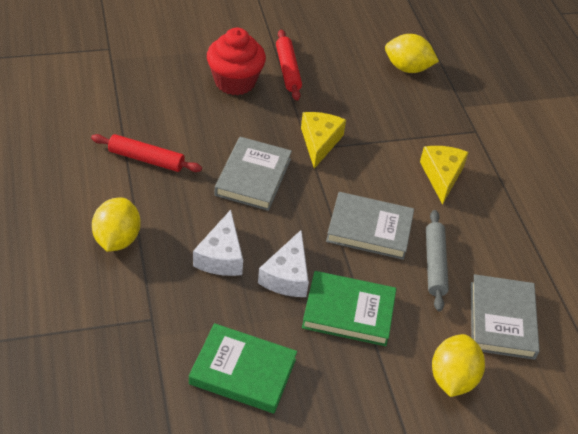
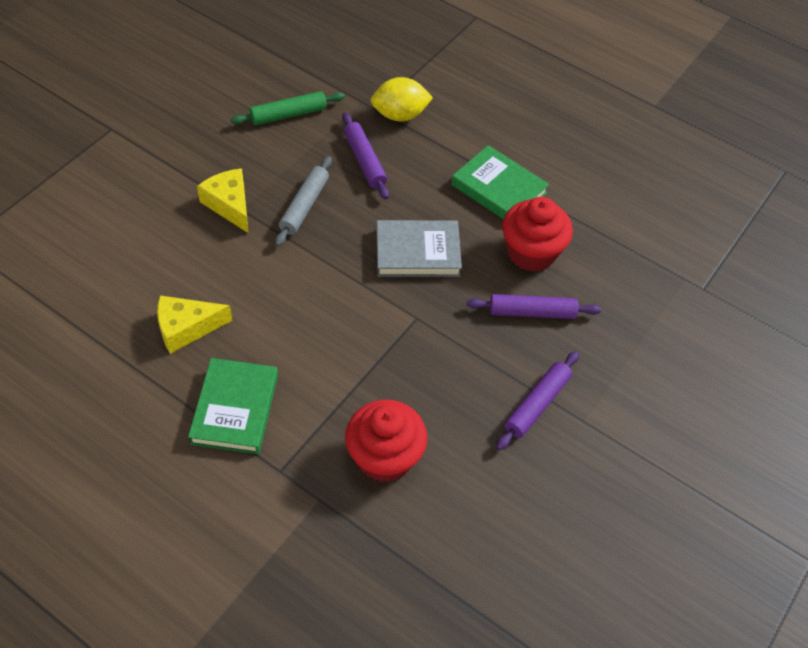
green rolling pin: 0 -> 1
grey book: 3 -> 1
purple rolling pin: 0 -> 3
red cupcake: 1 -> 2
red rolling pin: 2 -> 0
white cheese: 2 -> 0
yellow lemon: 3 -> 1

